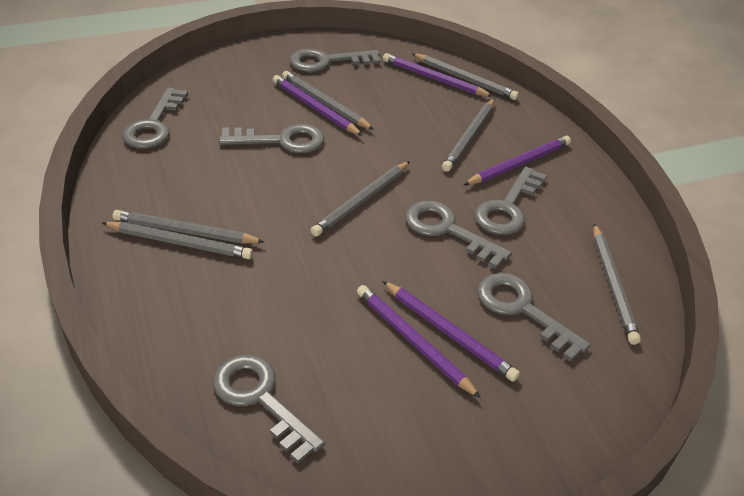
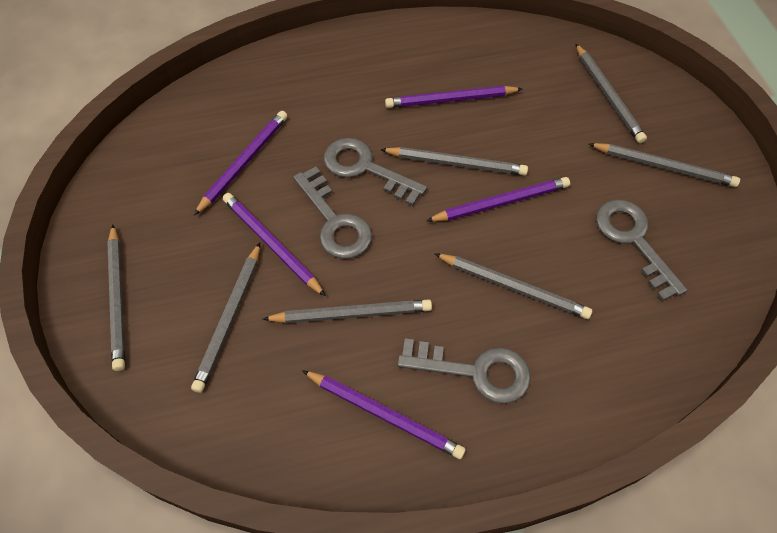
grey key: 7 -> 4

